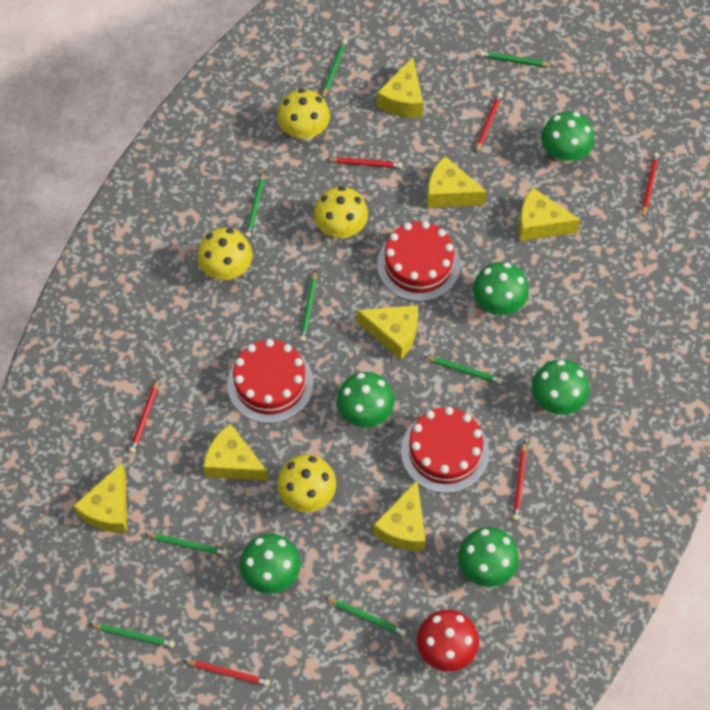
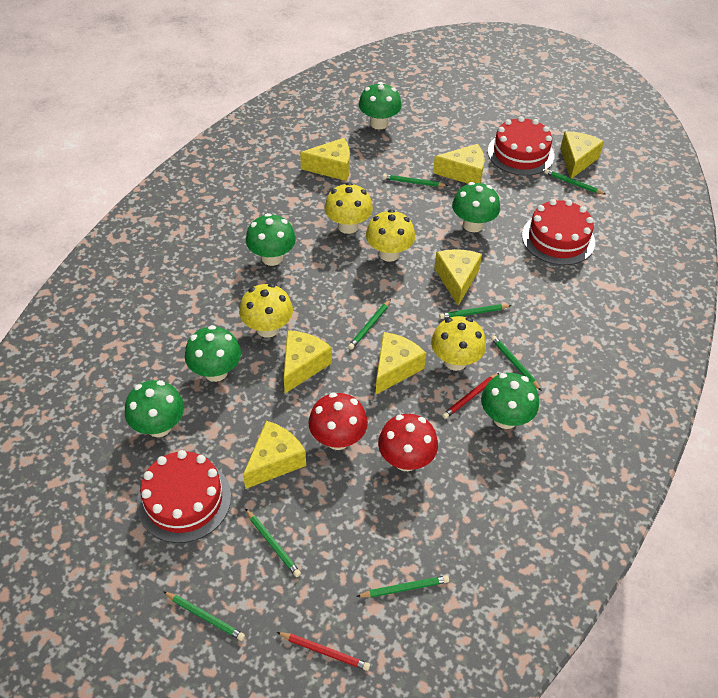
red mushroom: 1 -> 2
red pencil: 6 -> 2

